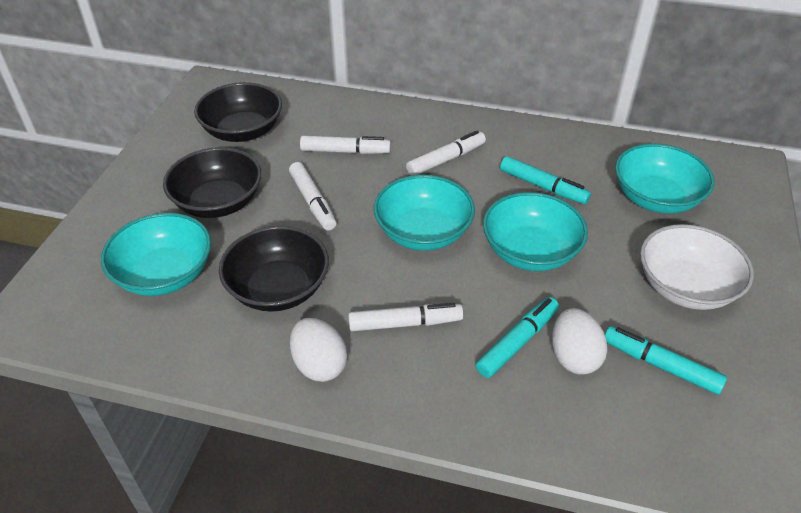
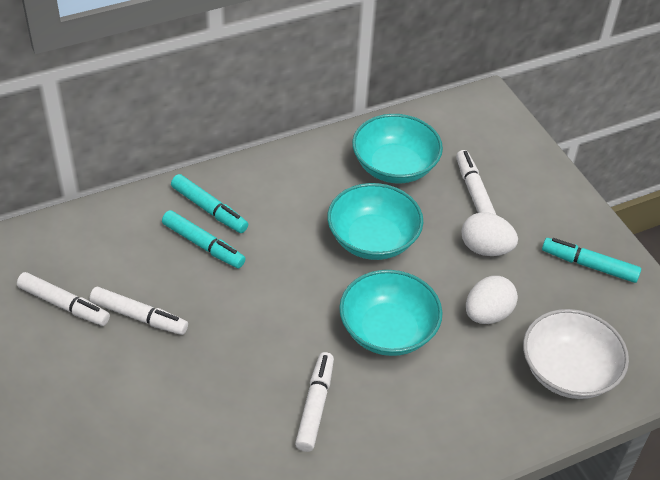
black bowl: 3 -> 0
turquoise bowl: 4 -> 3

